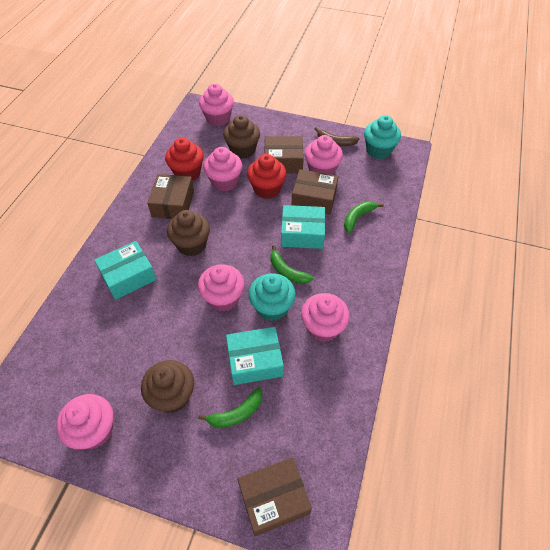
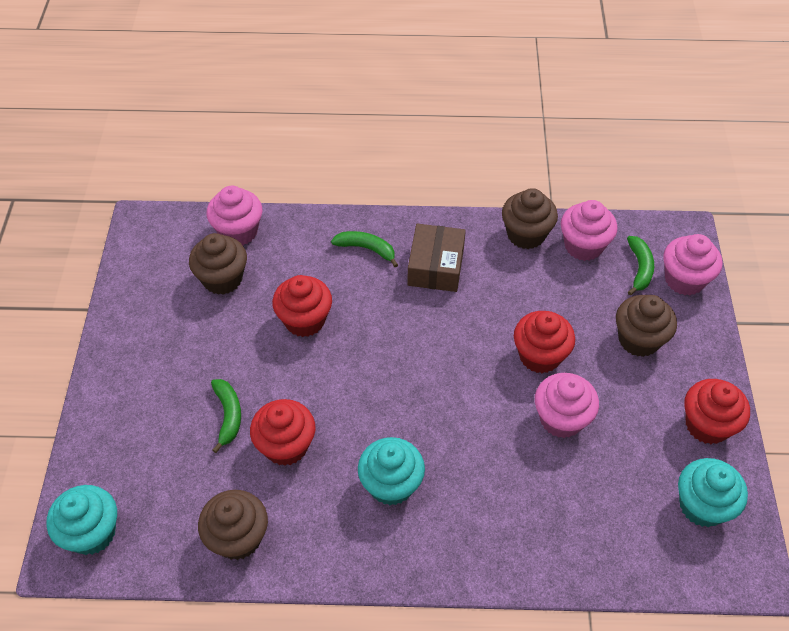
brown banana: 1 -> 0
brown box: 4 -> 1
brown cupcake: 3 -> 4
pink cupcake: 6 -> 4
red cupcake: 2 -> 4
turquoise box: 3 -> 0
turquoise cupcake: 2 -> 3

